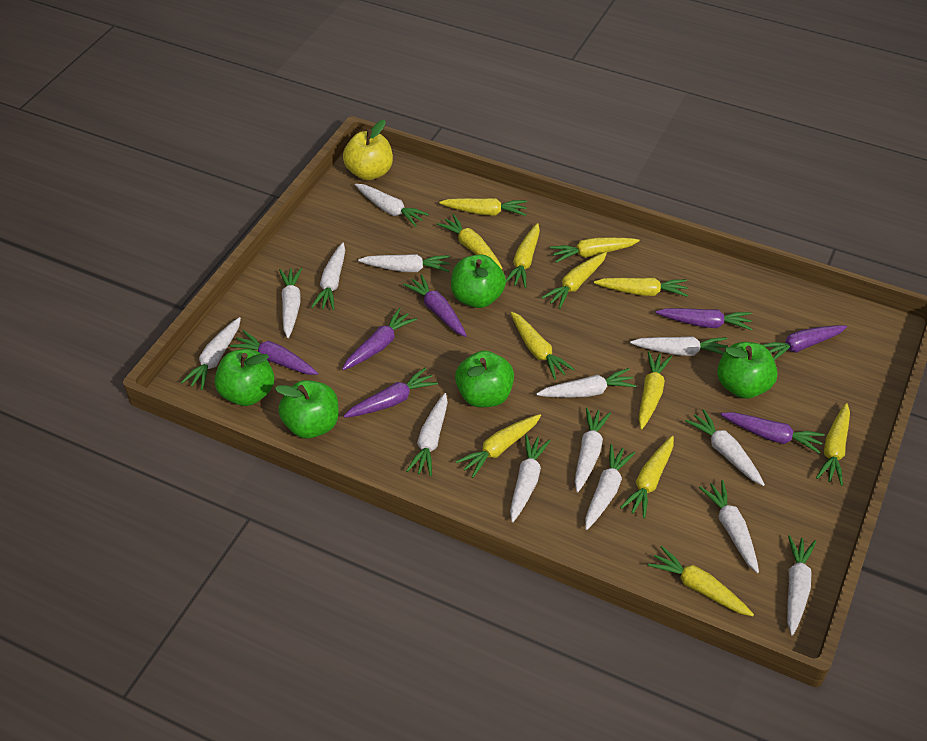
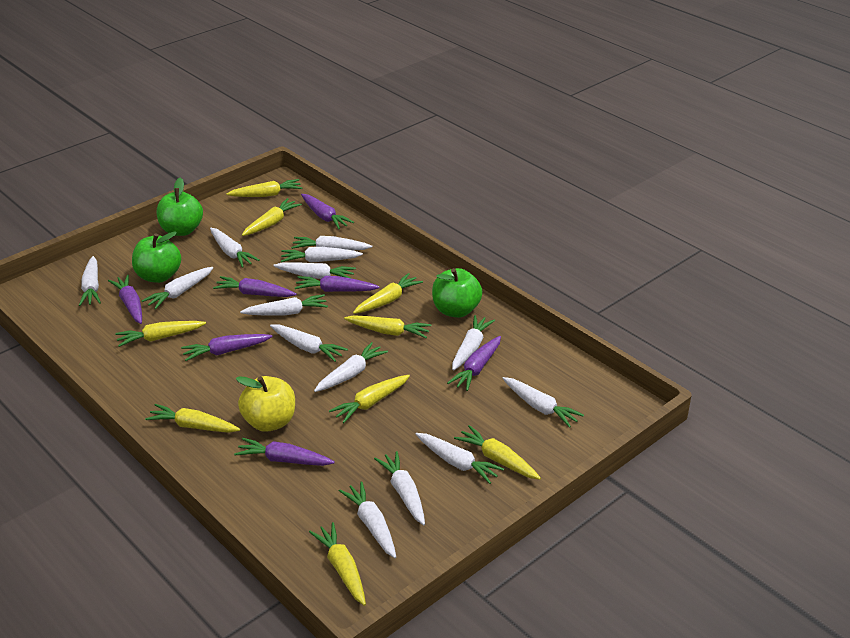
green apple: 5 -> 3
yellow carrot: 12 -> 9

